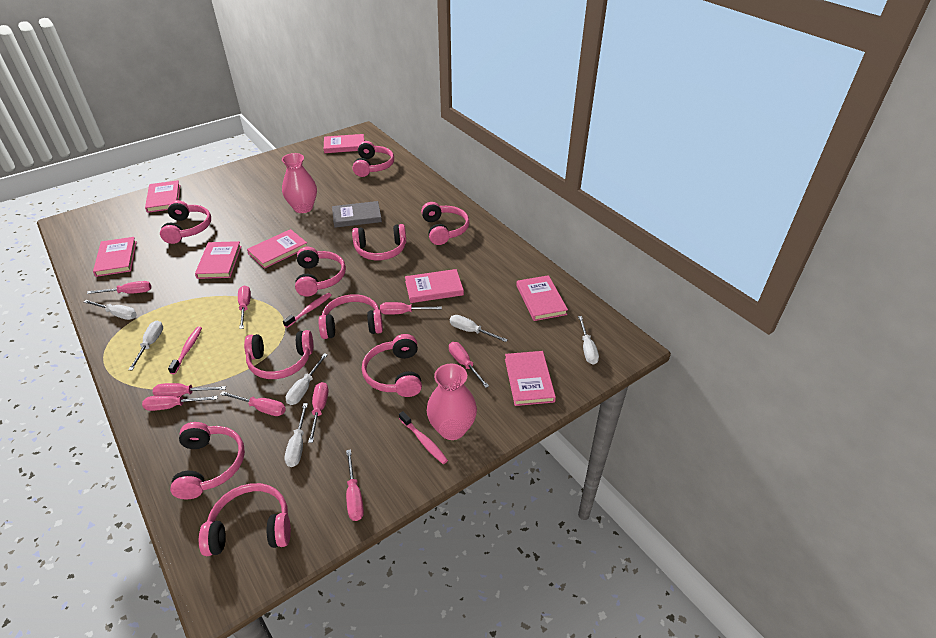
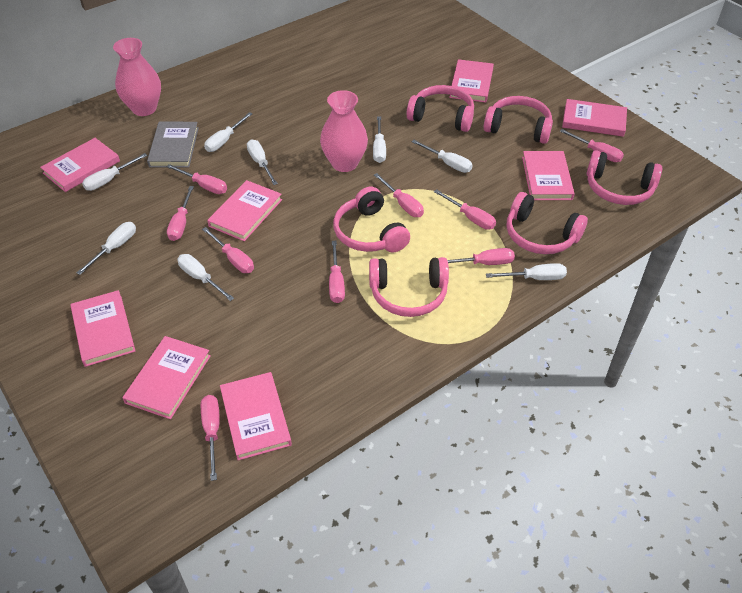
pink headphones: 10 -> 6
pink toothbrush: 3 -> 0
white screwdriver: 6 -> 8

